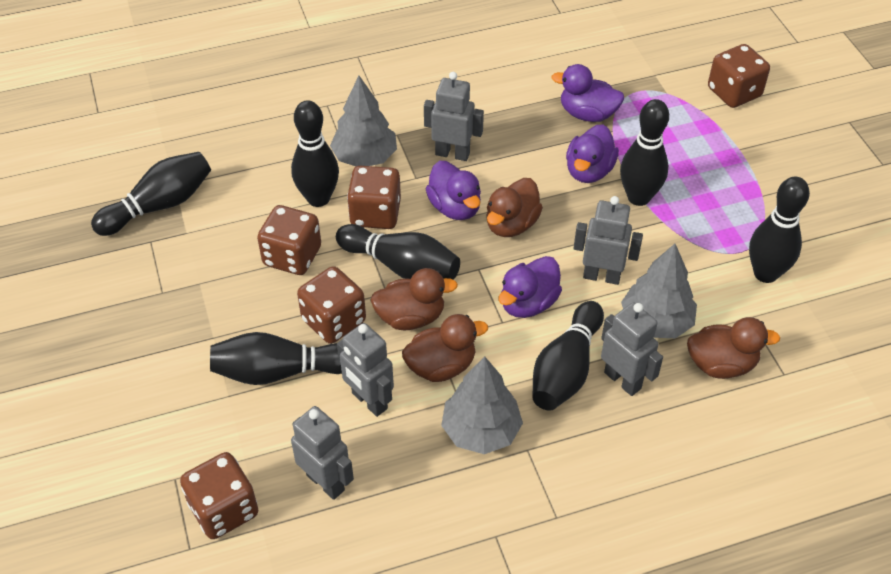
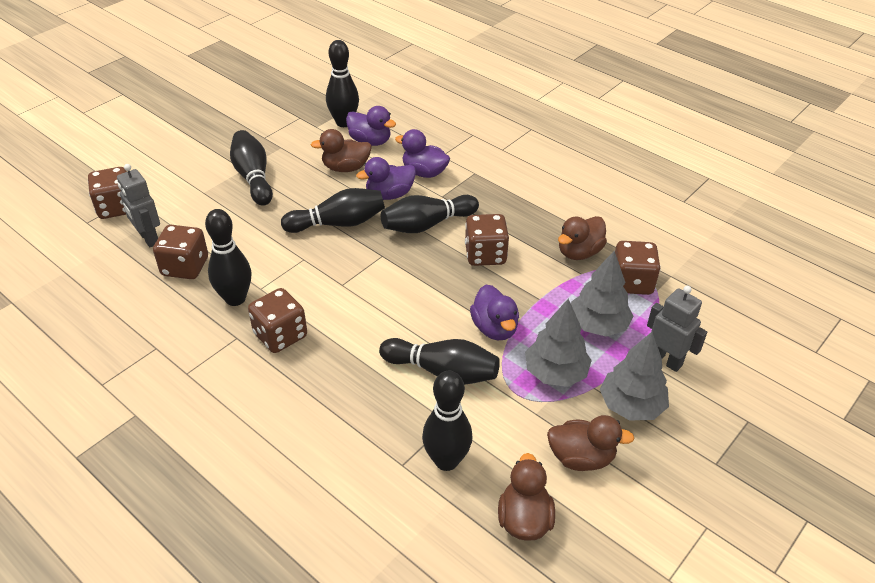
grey robot: 5 -> 2

